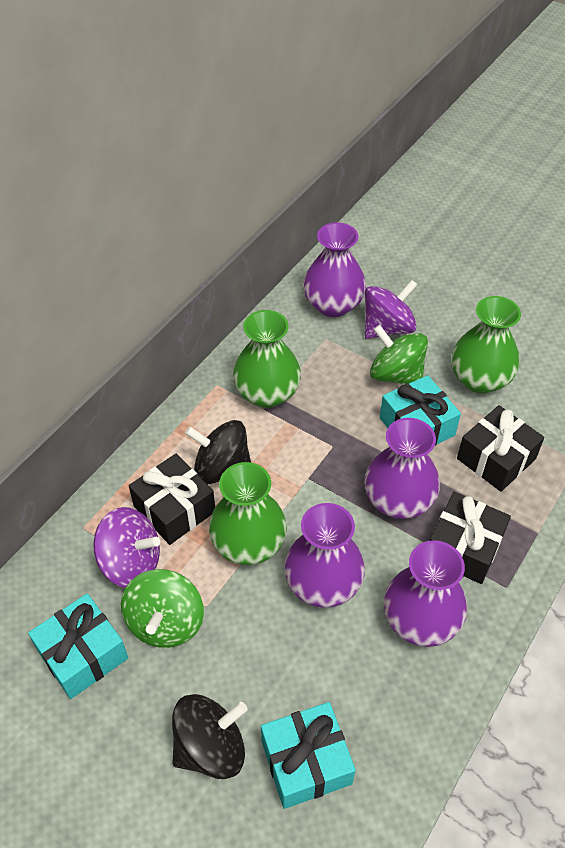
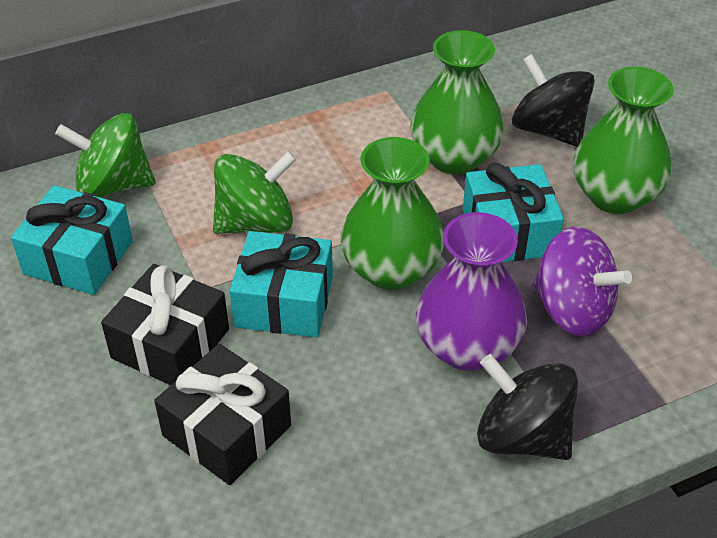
black gift: 3 -> 2
purple spinning top: 2 -> 1
purple vase: 4 -> 1

